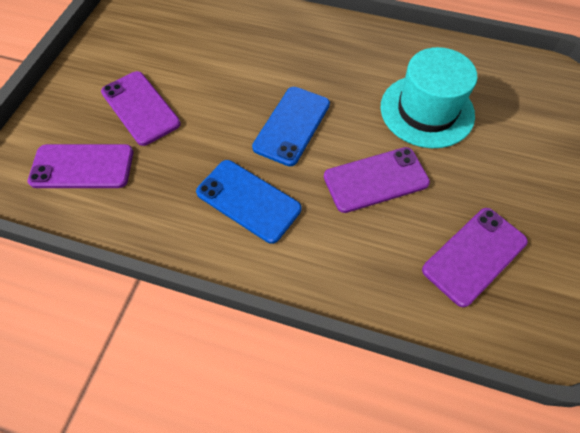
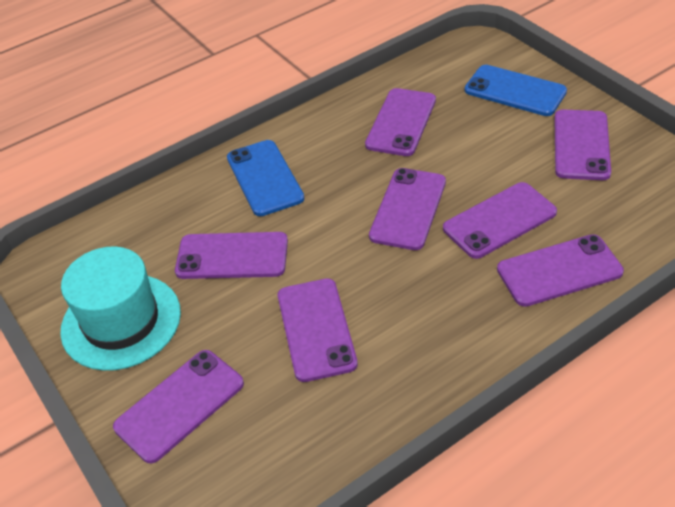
purple phone: 4 -> 8

